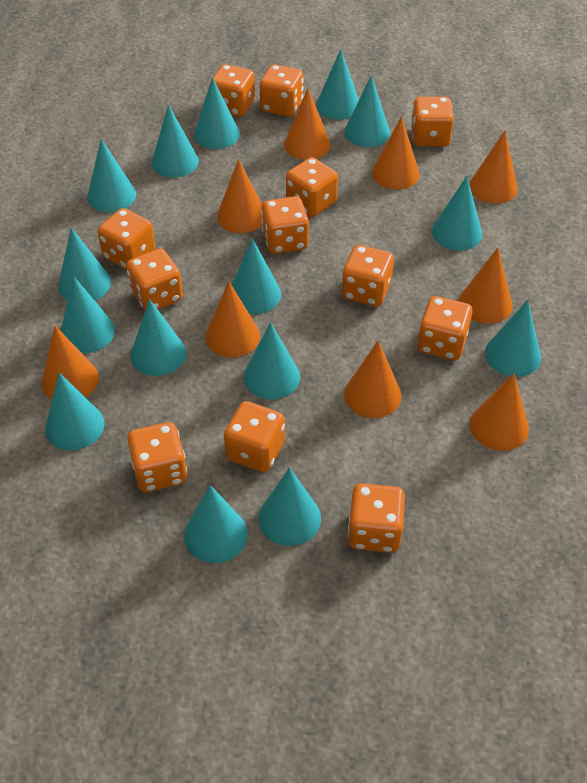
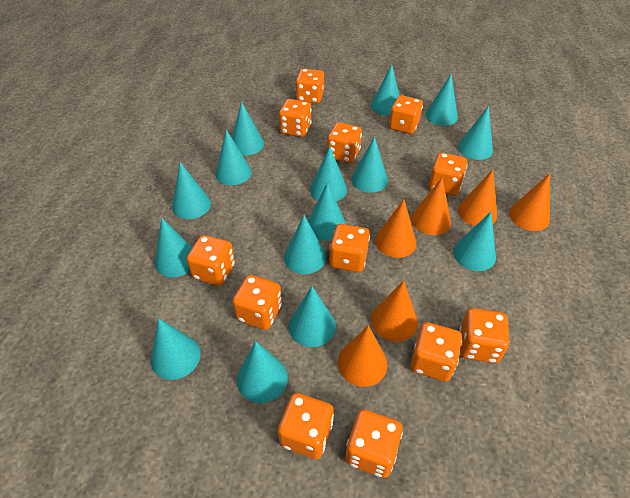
orange cone: 9 -> 6

